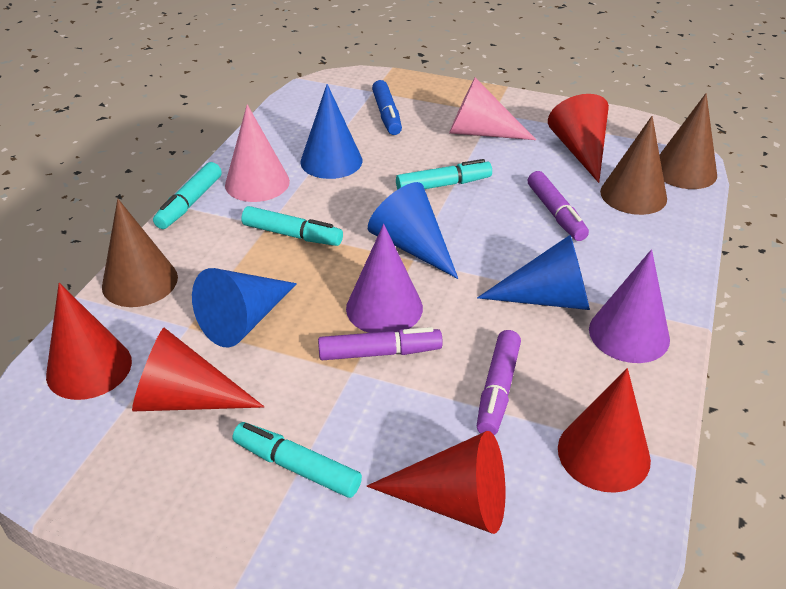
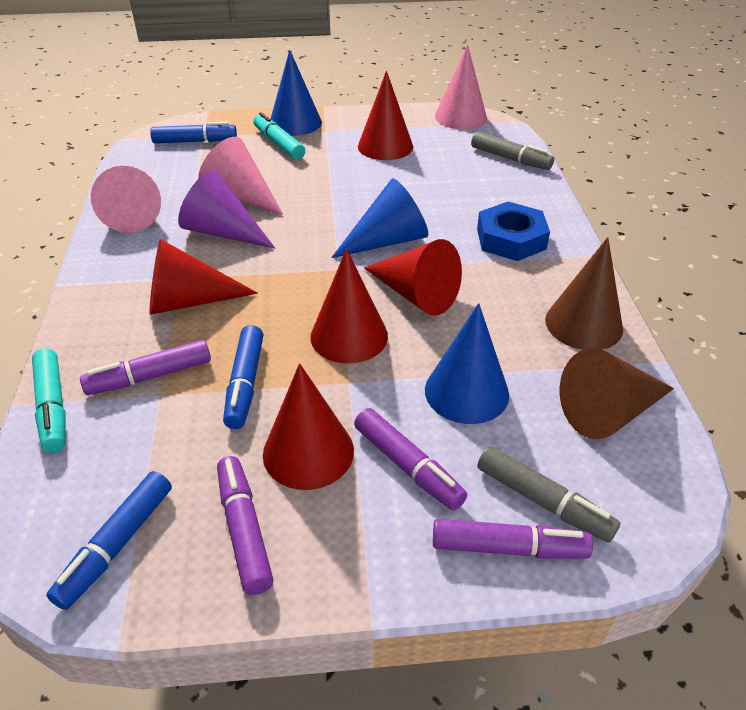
blue cone: 4 -> 3
blue marker: 1 -> 3
blue nut: 0 -> 1
brown cone: 3 -> 2
grey marker: 0 -> 2
pink cone: 2 -> 3
purple cone: 2 -> 1
purple marker: 3 -> 4
turquoise marker: 4 -> 2

